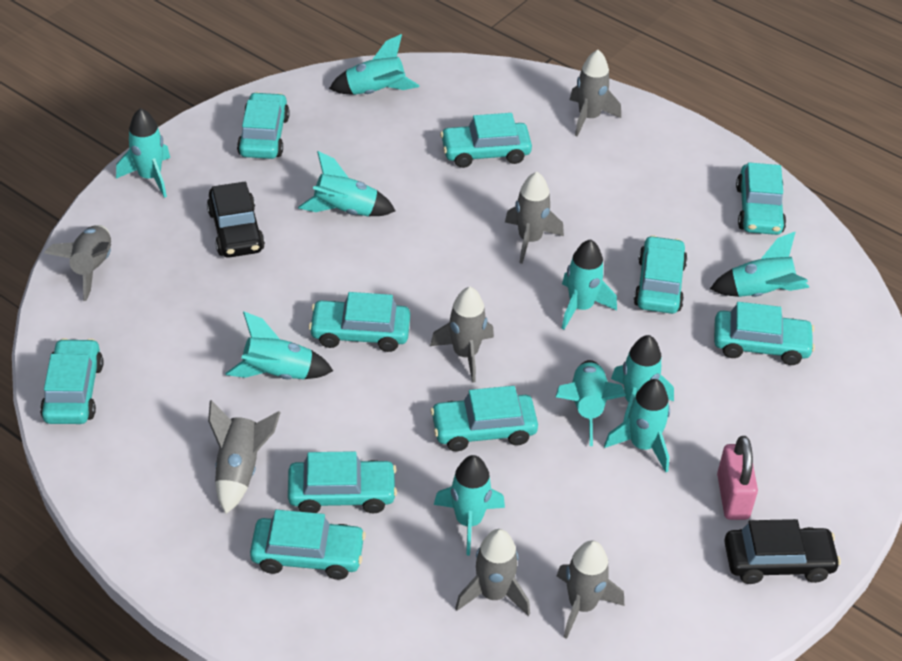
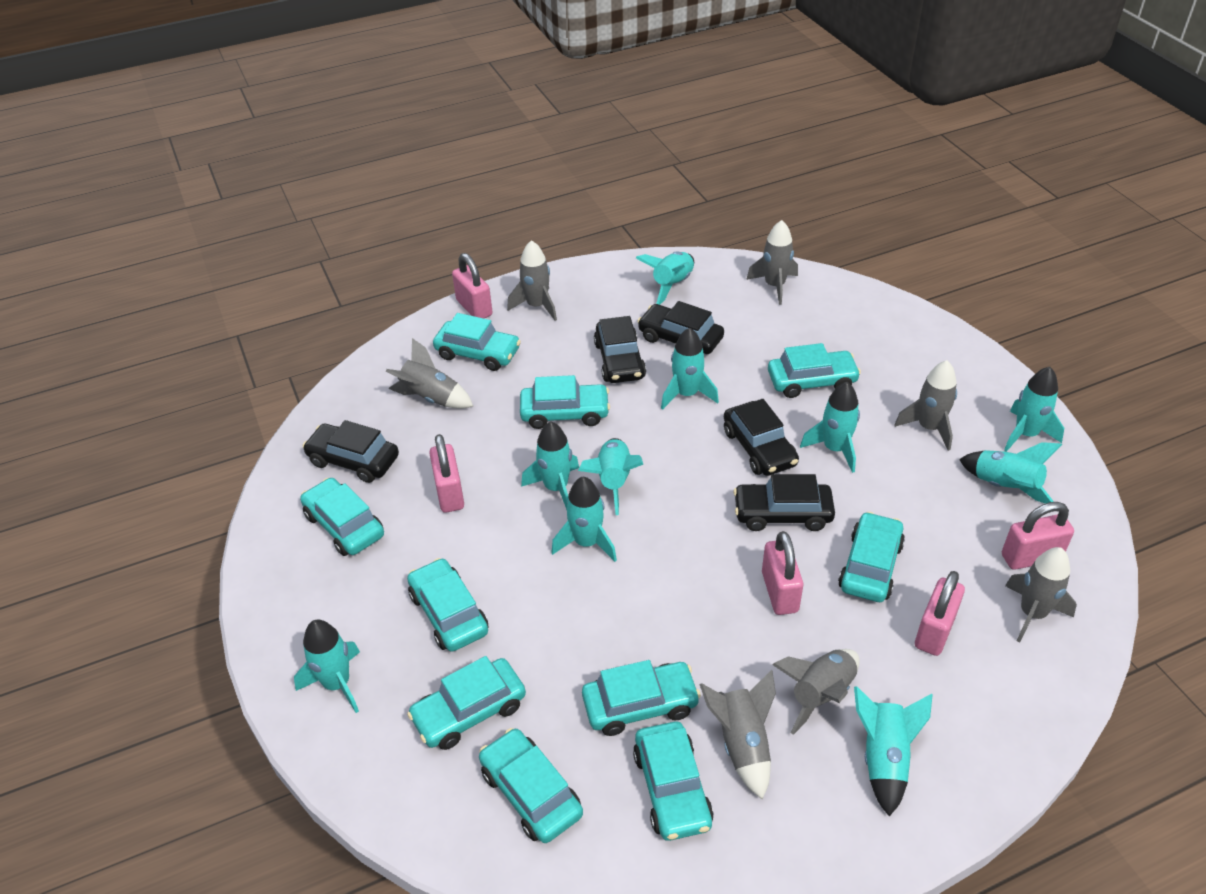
black car: 2 -> 5
pink padlock: 1 -> 5

